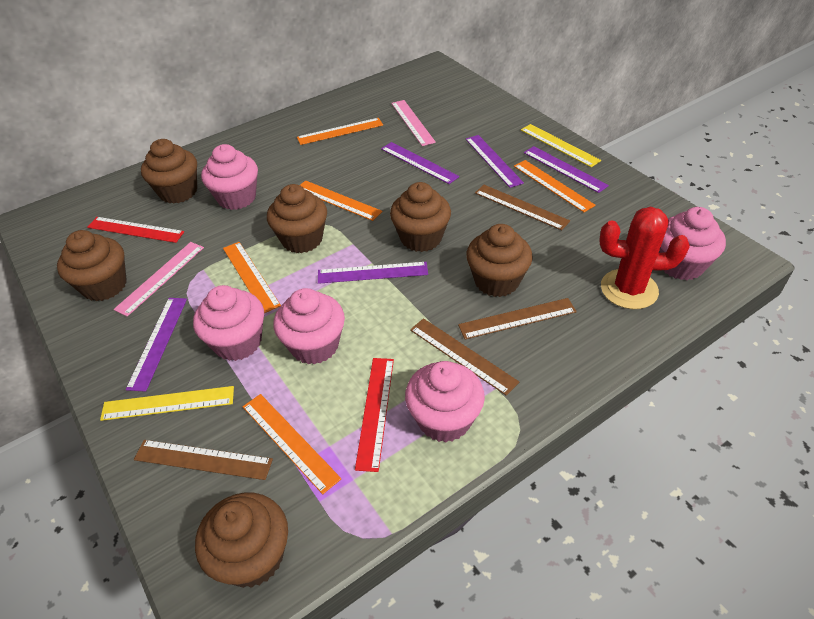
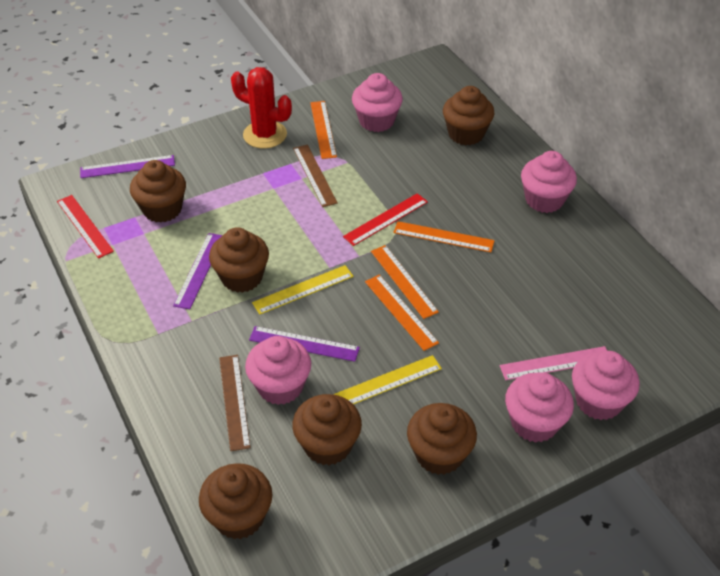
brown ruler: 4 -> 2
orange ruler: 5 -> 4
pink ruler: 2 -> 1
purple ruler: 5 -> 3

